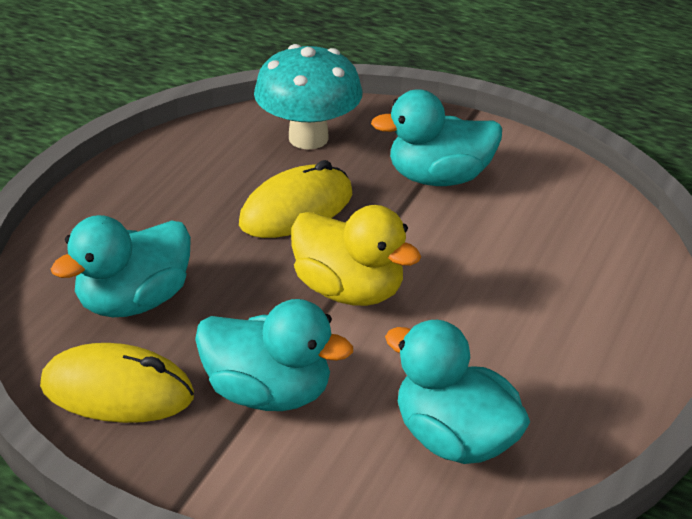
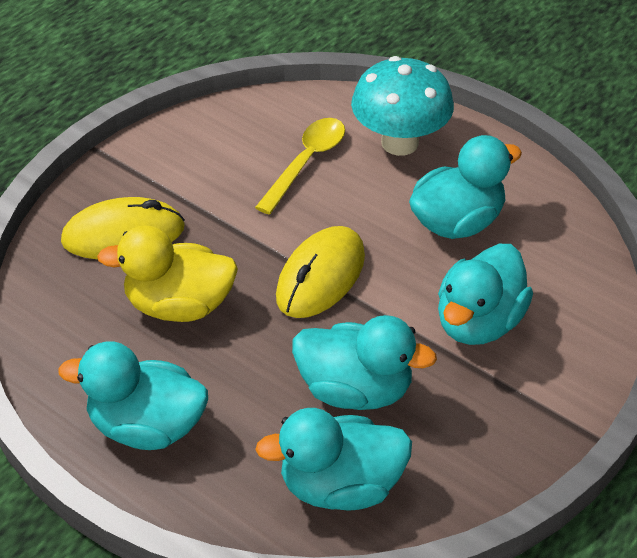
turquoise duck: 4 -> 5
yellow spoon: 0 -> 1

